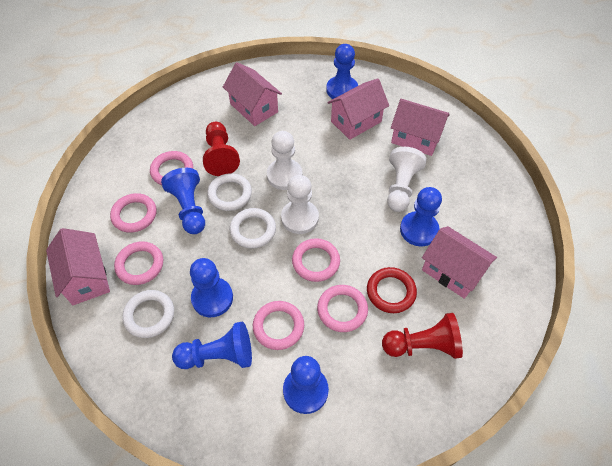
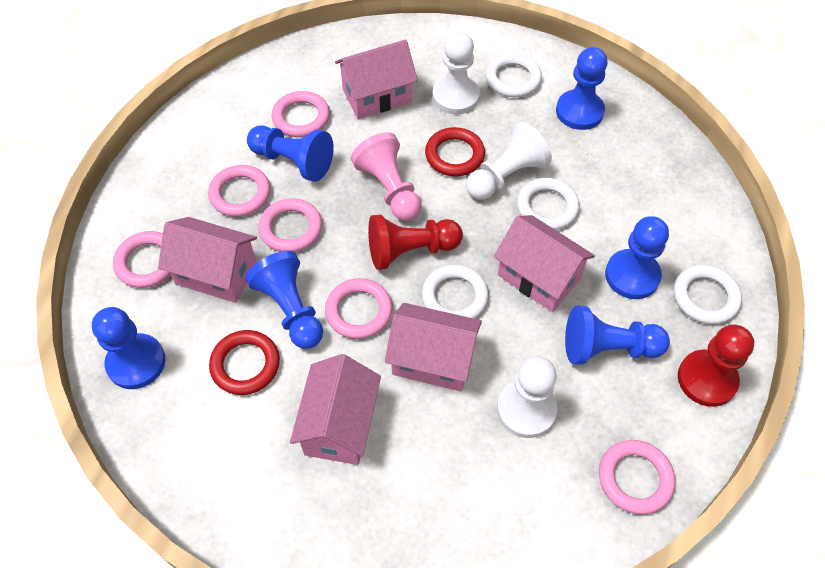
pink pawn: 0 -> 1
red ring: 1 -> 2
white ring: 3 -> 4

